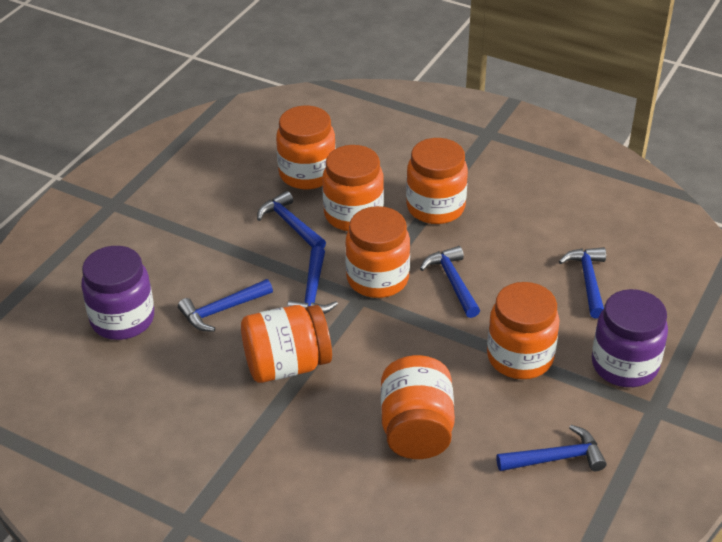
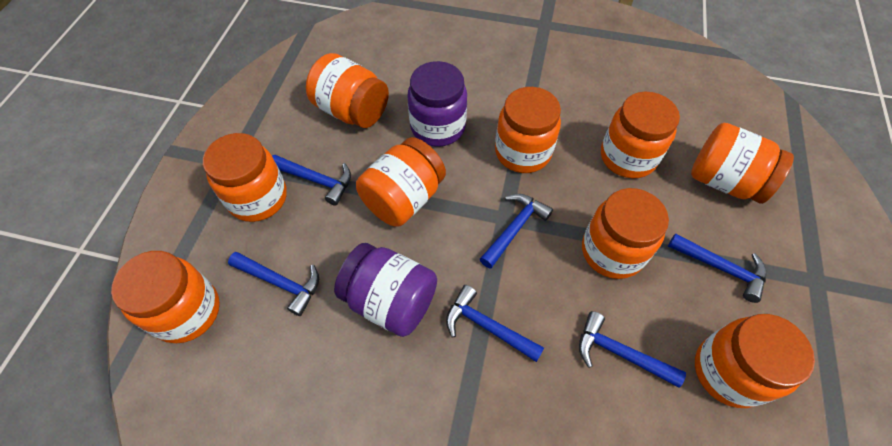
orange jar: 7 -> 9

